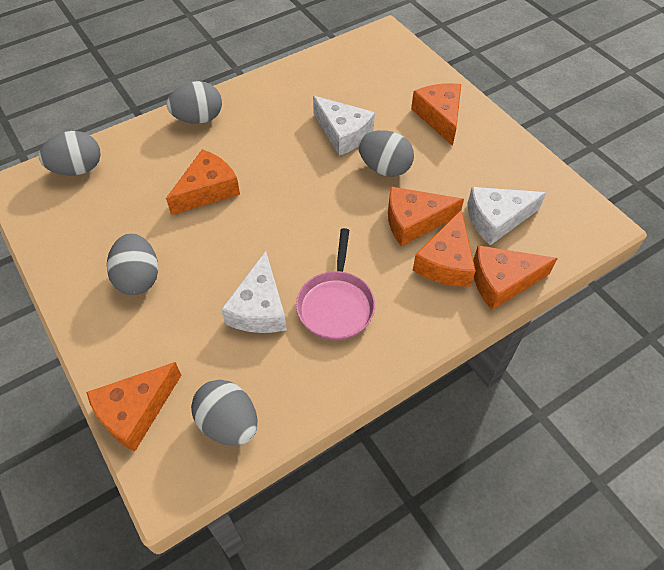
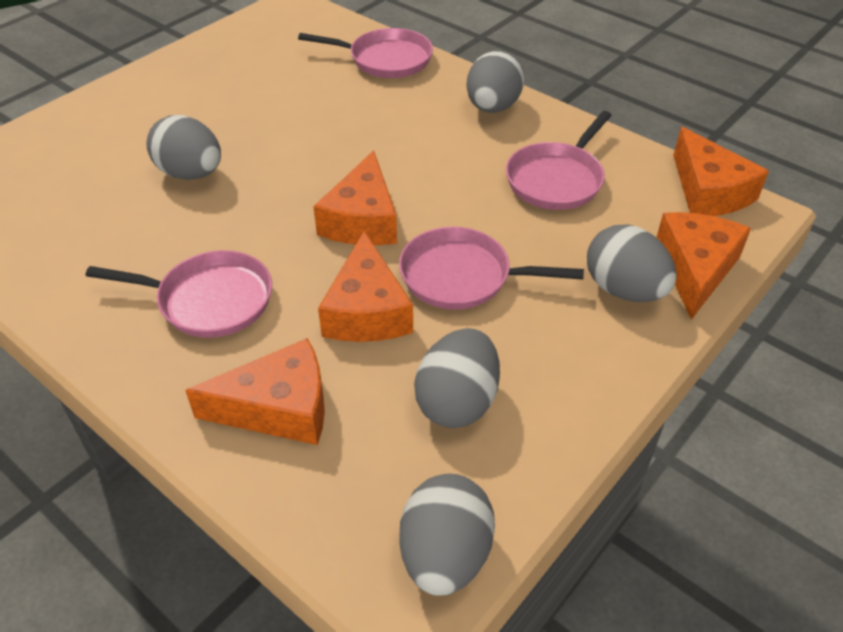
orange cheese: 6 -> 5
pink pan: 1 -> 4
white cheese: 3 -> 0

